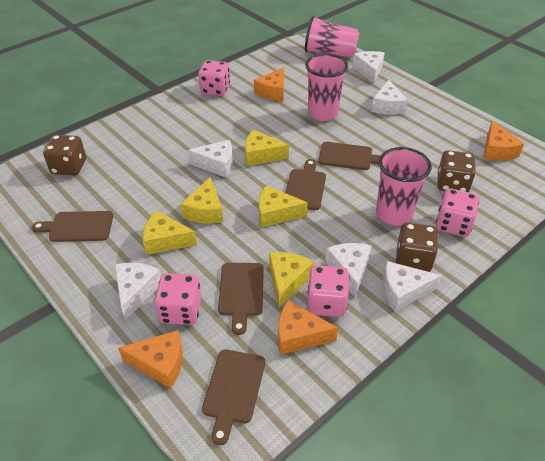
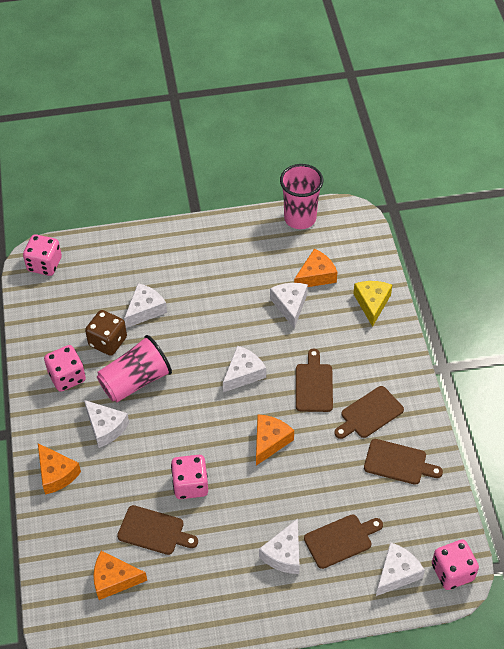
brown dice: 3 -> 1
pink cup: 3 -> 2
yellow cheese: 5 -> 1

